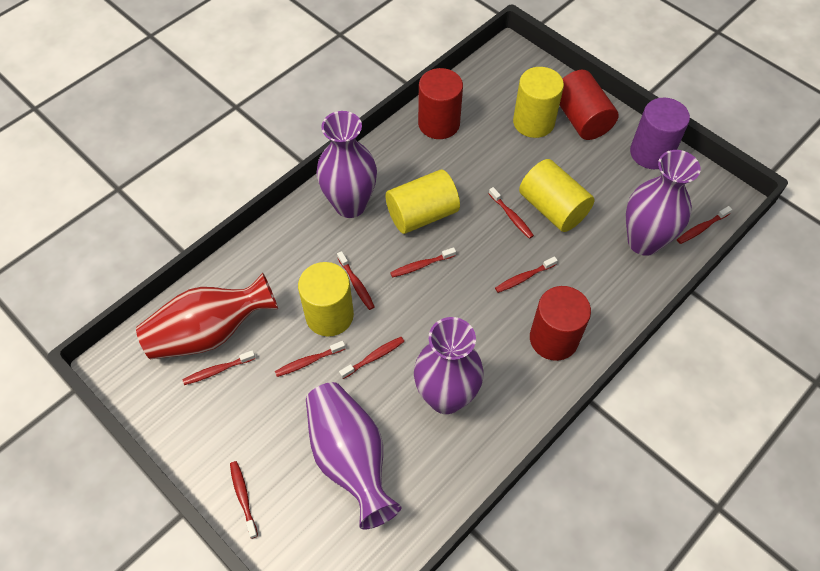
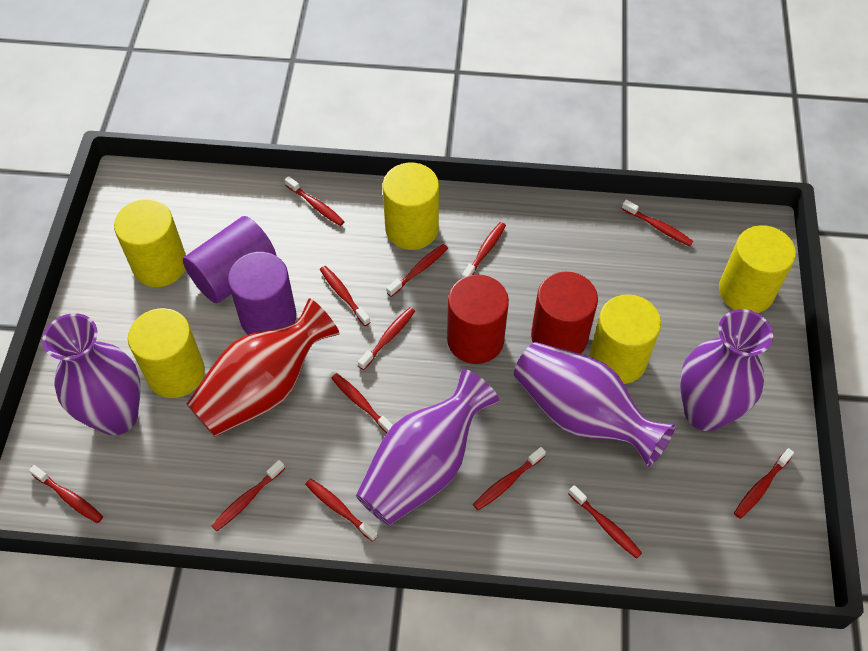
purple cylinder: 1 -> 2
red cylinder: 3 -> 2
red toothbrush: 9 -> 13
yellow cylinder: 4 -> 5

